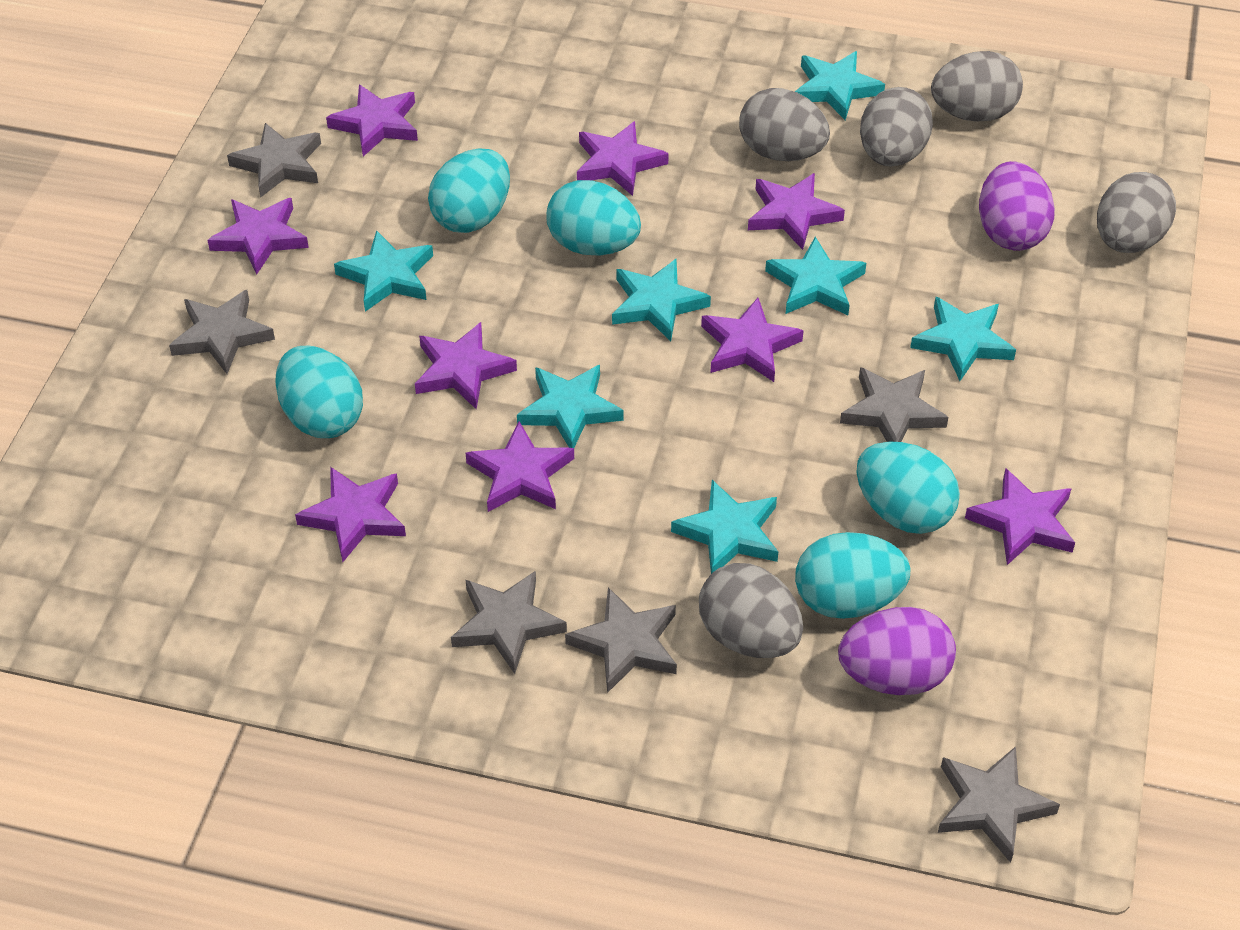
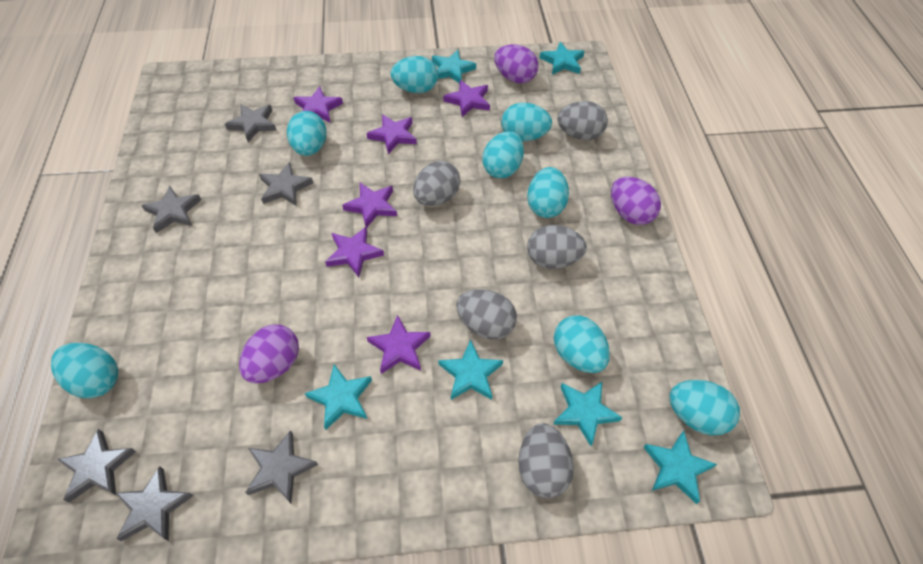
purple egg: 2 -> 3
purple star: 9 -> 6
turquoise egg: 5 -> 8
turquoise star: 7 -> 6

